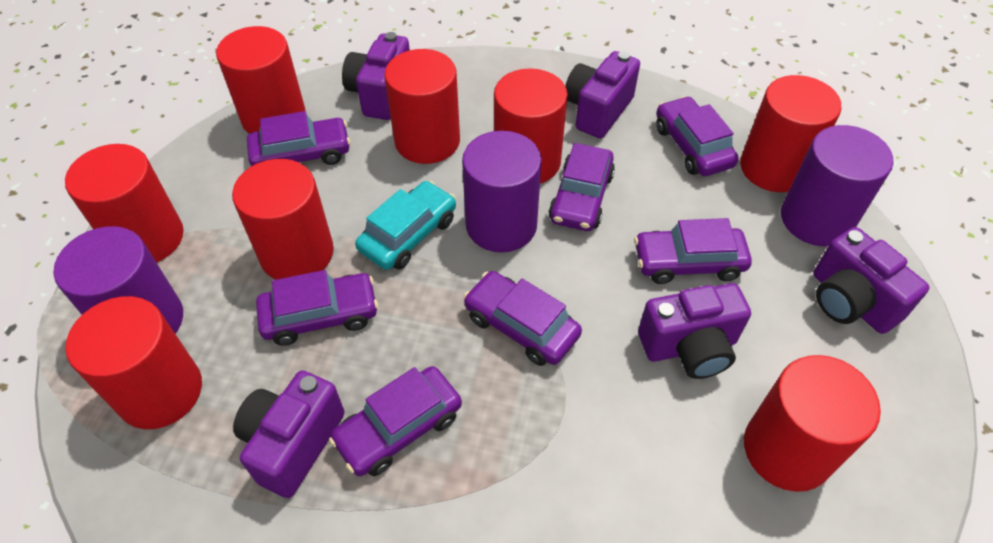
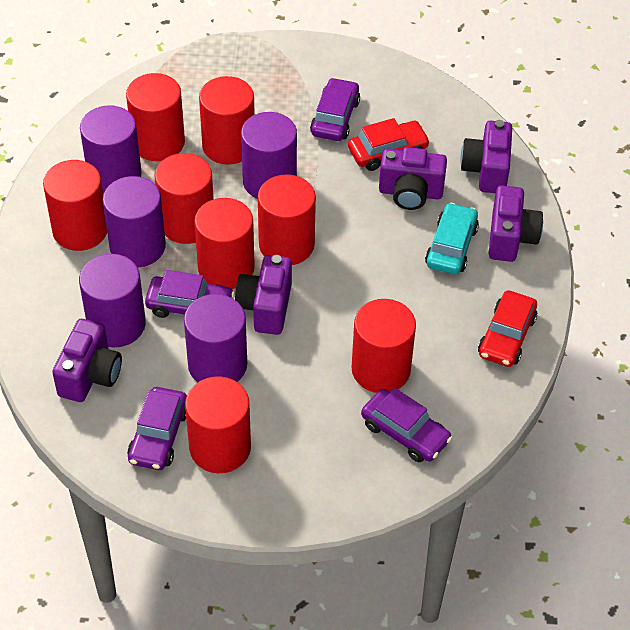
purple car: 7 -> 4
purple cylinder: 3 -> 5
red car: 0 -> 2

